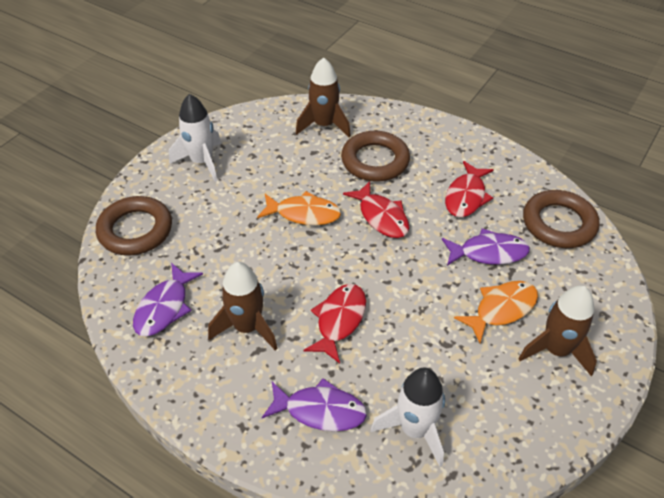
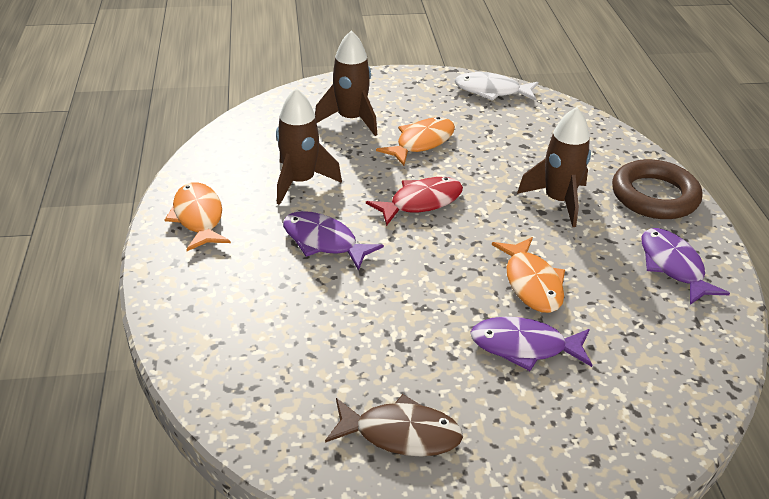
brown fish: 0 -> 1
brown ring: 3 -> 1
orange fish: 2 -> 3
red fish: 3 -> 1
white fish: 0 -> 1
white rocket: 2 -> 0

